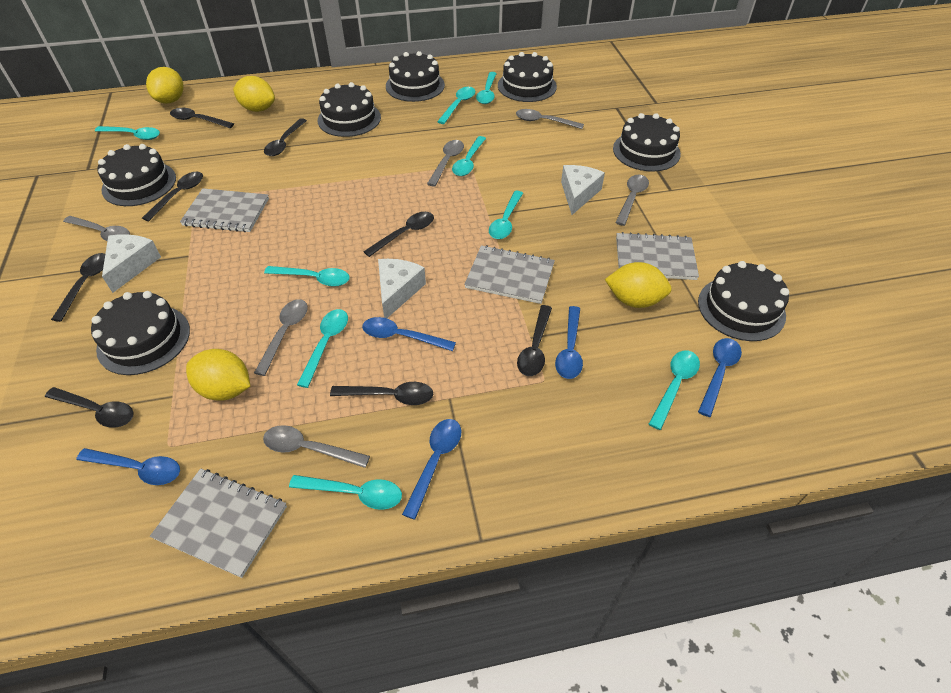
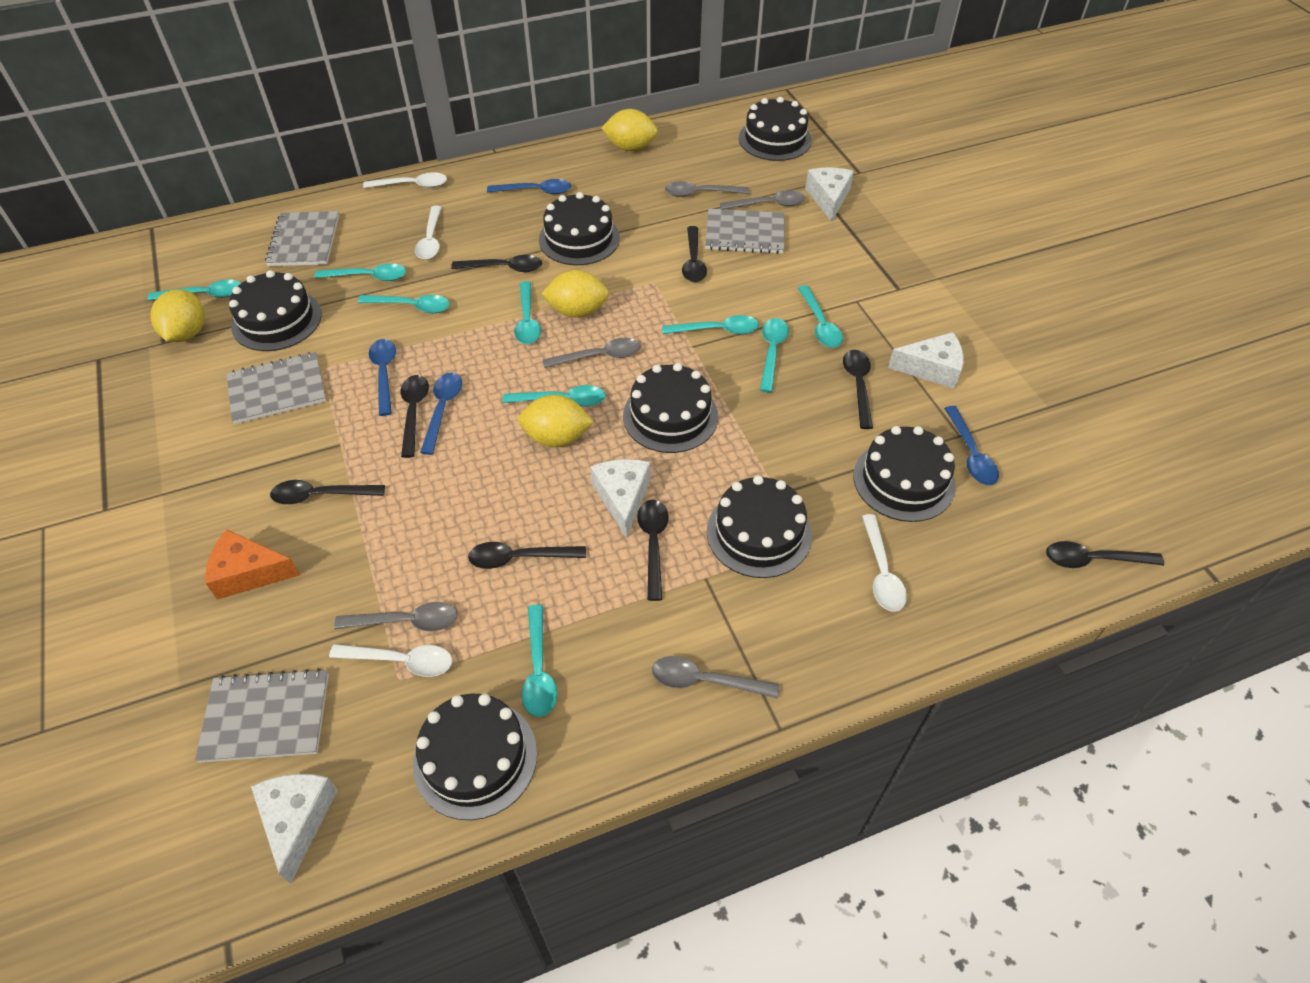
blue spoon: 5 -> 4
grey spoon: 6 -> 5
orange cheese: 0 -> 1
white cheese: 3 -> 4
white spoon: 0 -> 4

